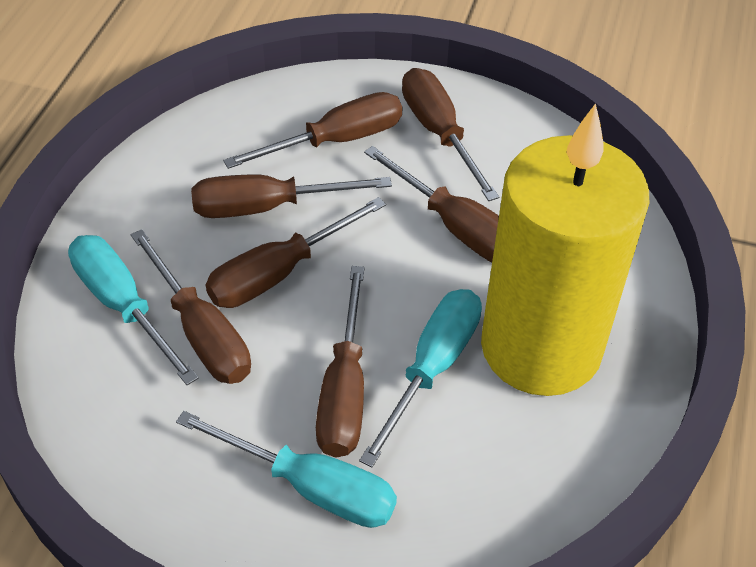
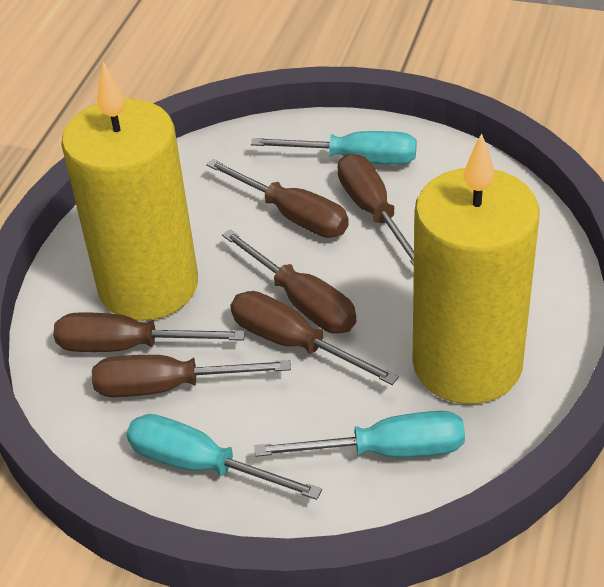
brown screwdriver: 7 -> 6
yellow candle: 1 -> 2

